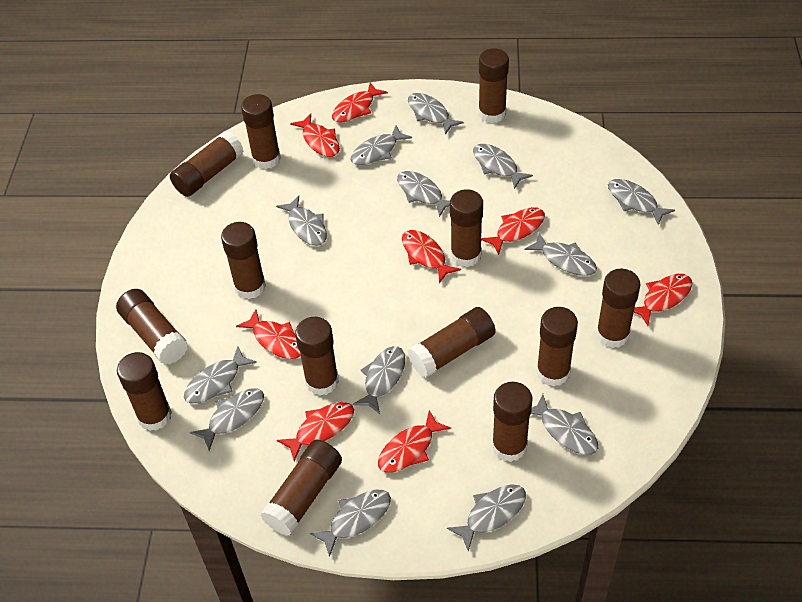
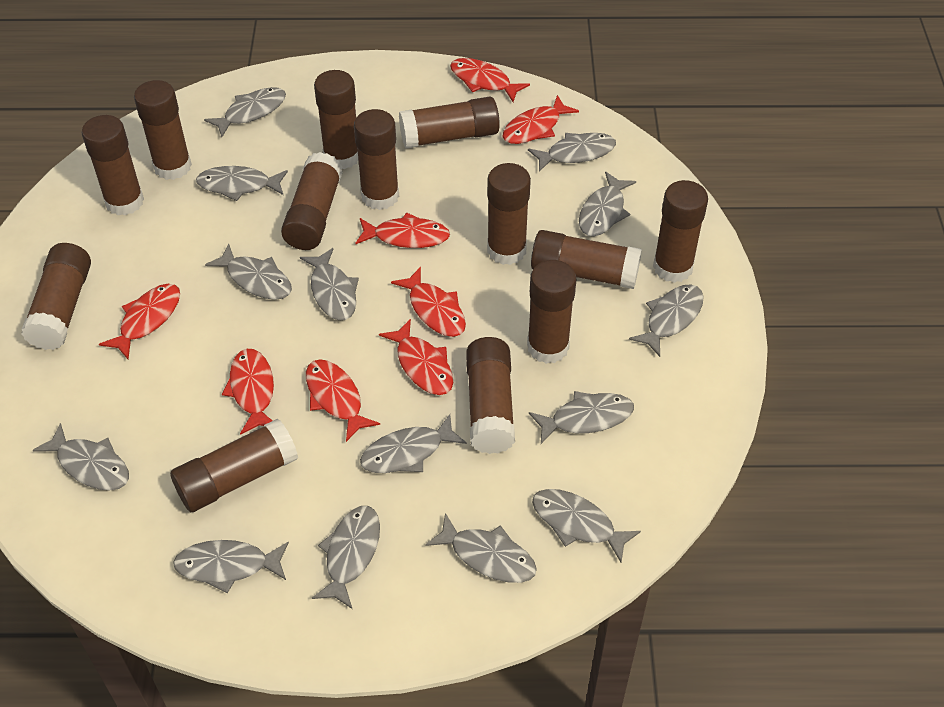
grey fish: 13 -> 14

